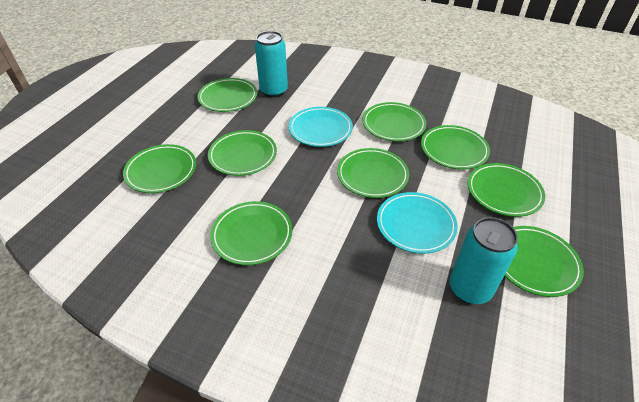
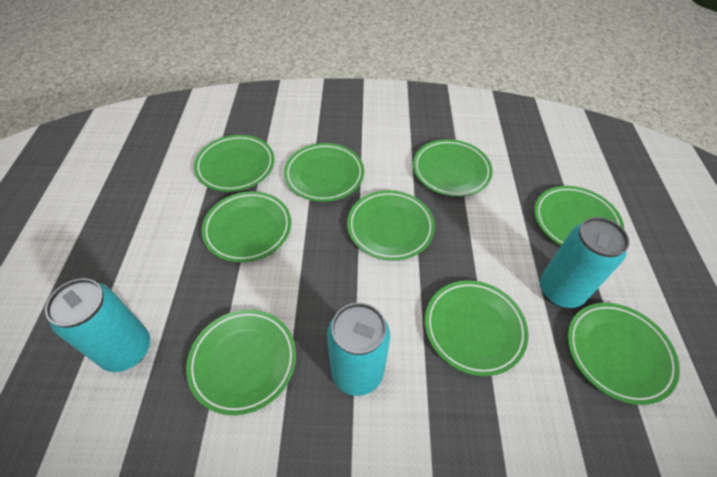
turquoise can: 2 -> 3
turquoise plate: 2 -> 0

